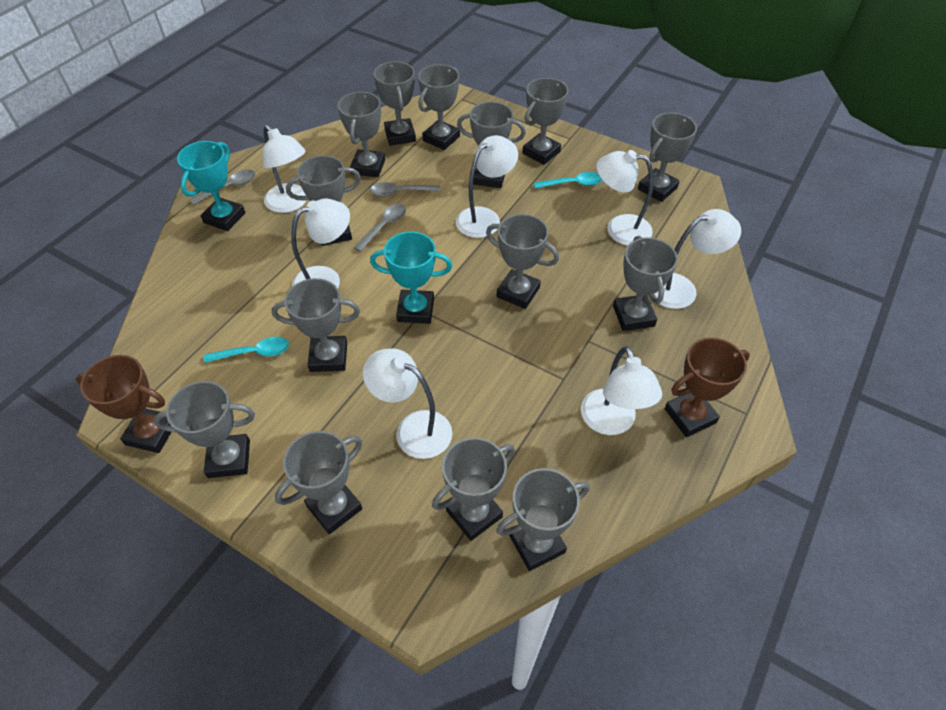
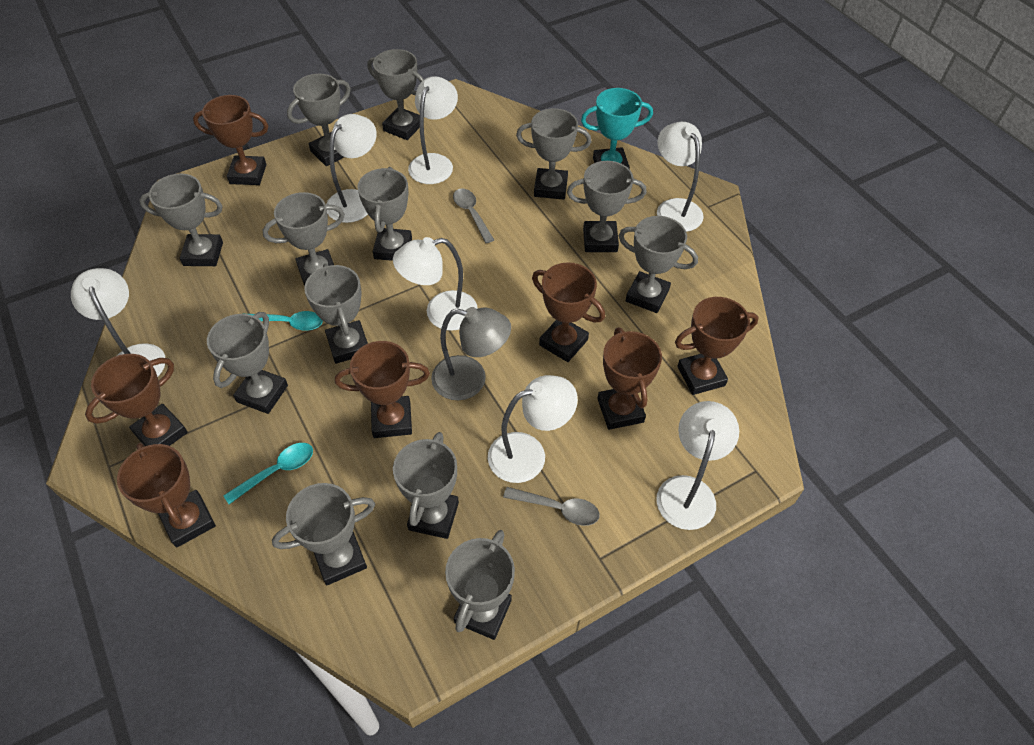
brown trophy: 2 -> 7
grey lamp: 0 -> 1
grey spoon: 3 -> 2
grey trophy: 14 -> 13
turquoise trophy: 2 -> 1

